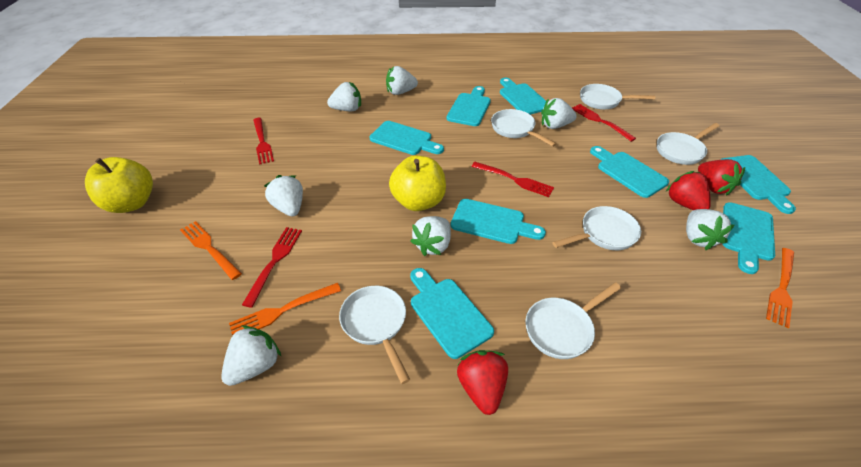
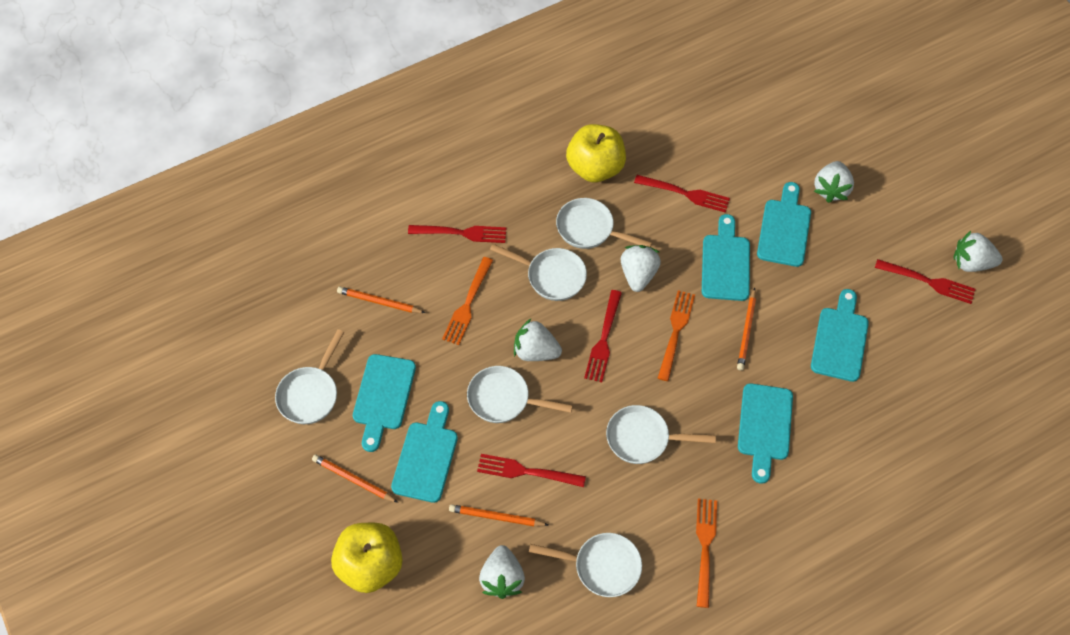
orange pencil: 0 -> 4
red fork: 4 -> 5
red strawberry: 3 -> 0
turquoise cutting board: 8 -> 6
white strawberry: 7 -> 5

